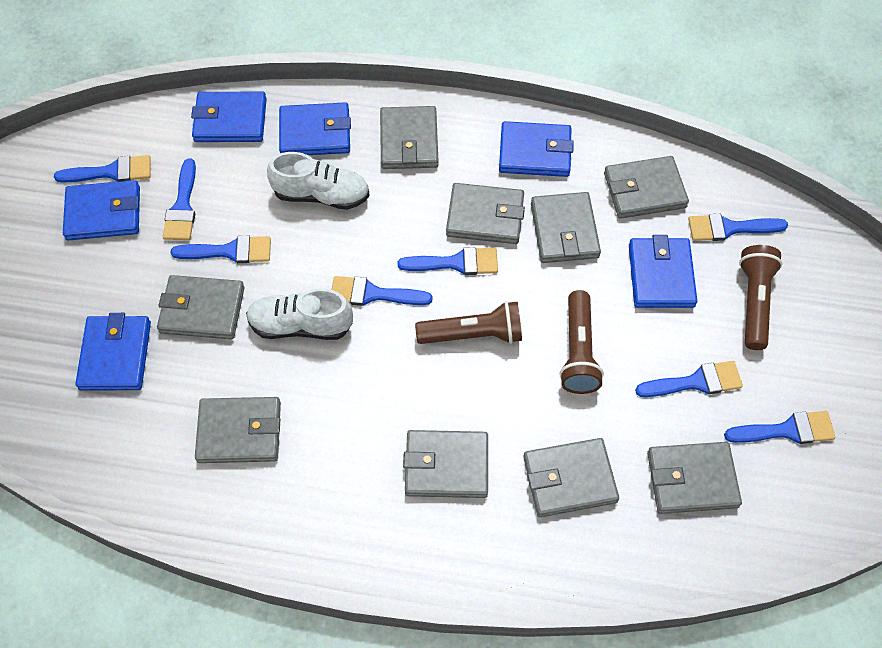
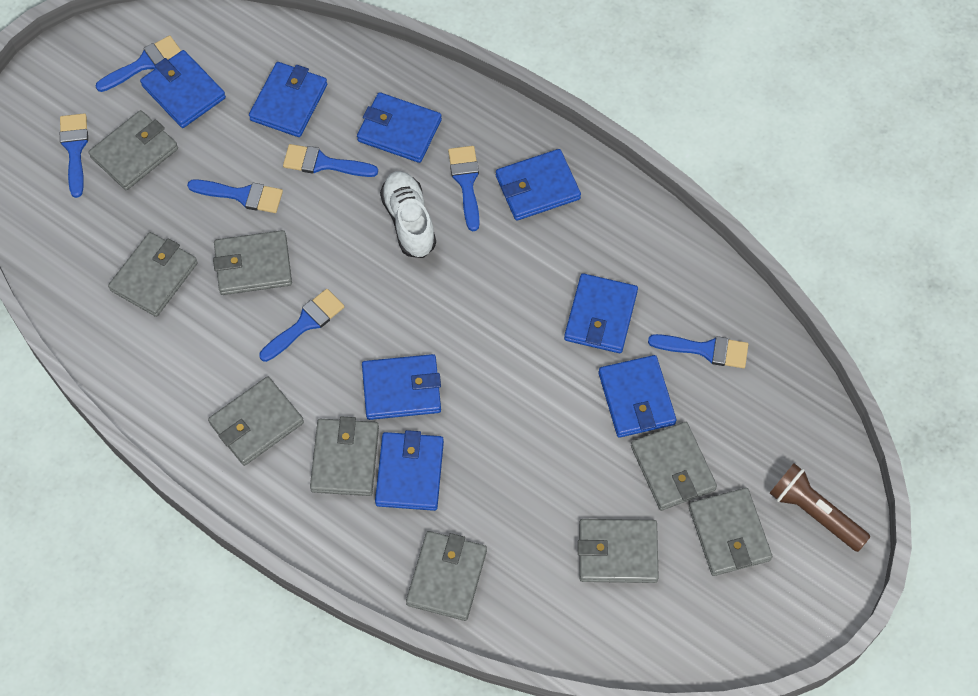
blue brush: 8 -> 7
blue wallet: 6 -> 8
brown flashlight: 3 -> 1
white shoe: 2 -> 1

